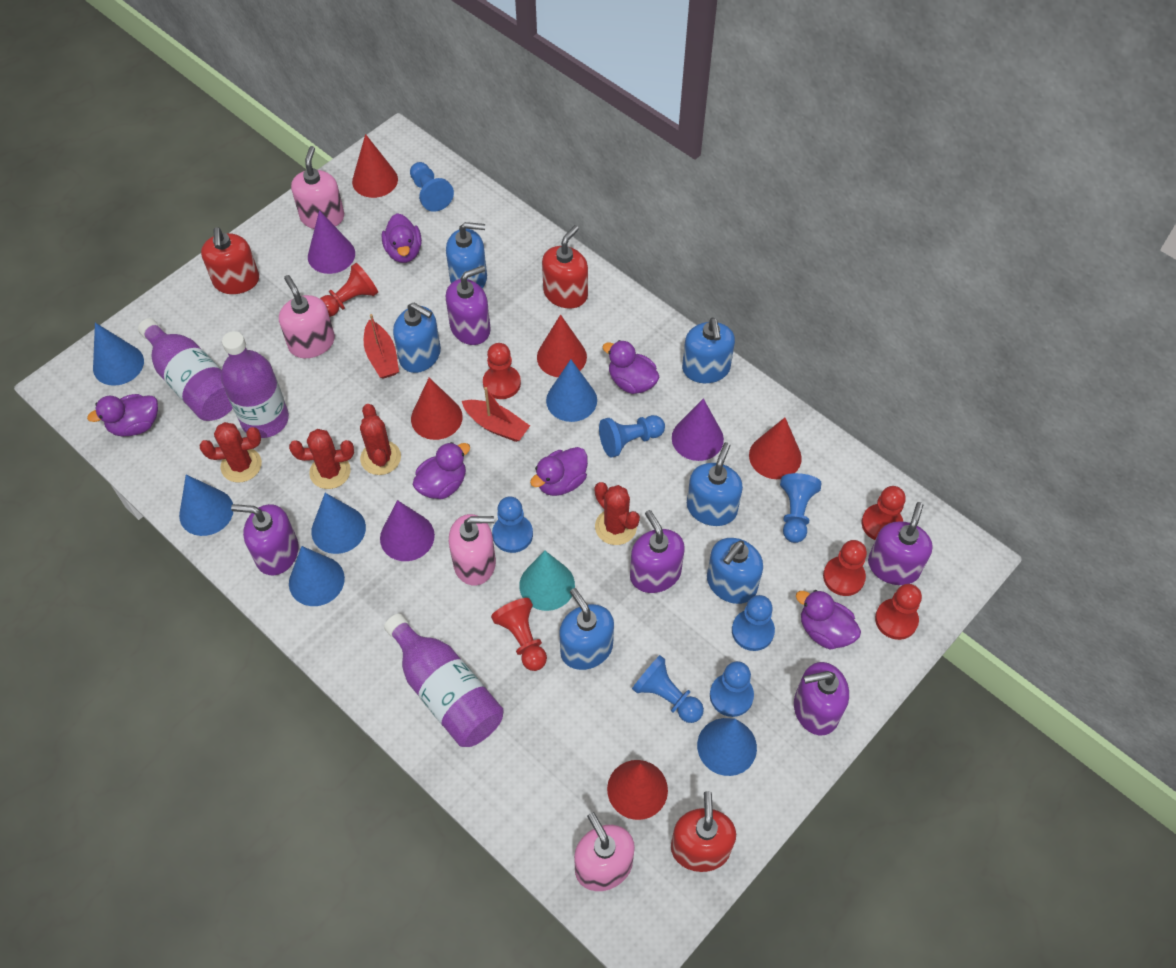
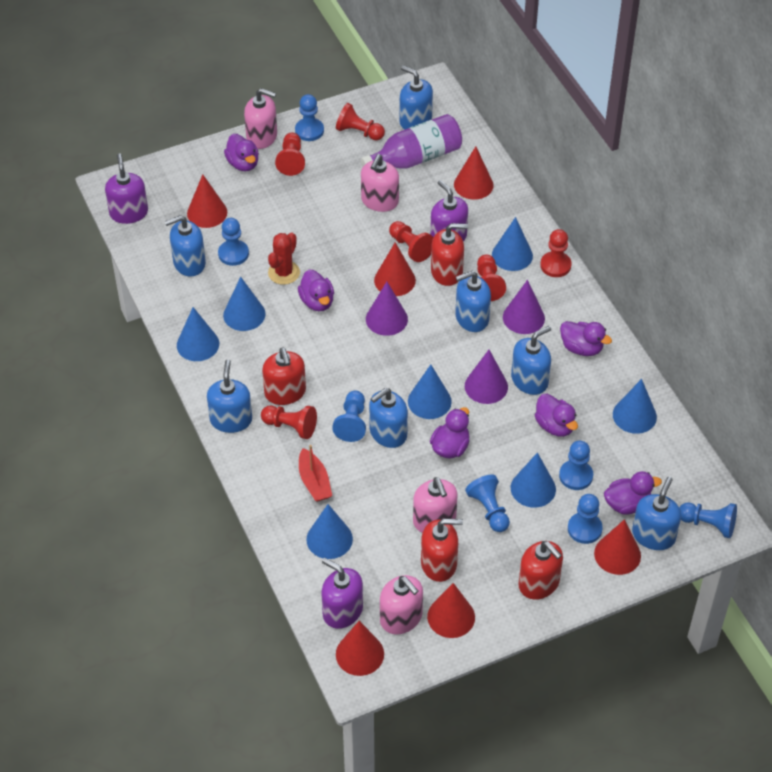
blue cone: 6 -> 7
blue soap dispenser: 6 -> 7
purple bottle: 3 -> 1
purple soap dispenser: 5 -> 3
red boat: 2 -> 1
red cactus: 4 -> 1
red cone: 5 -> 6
red soap dispenser: 3 -> 4
turquoise cone: 1 -> 0

